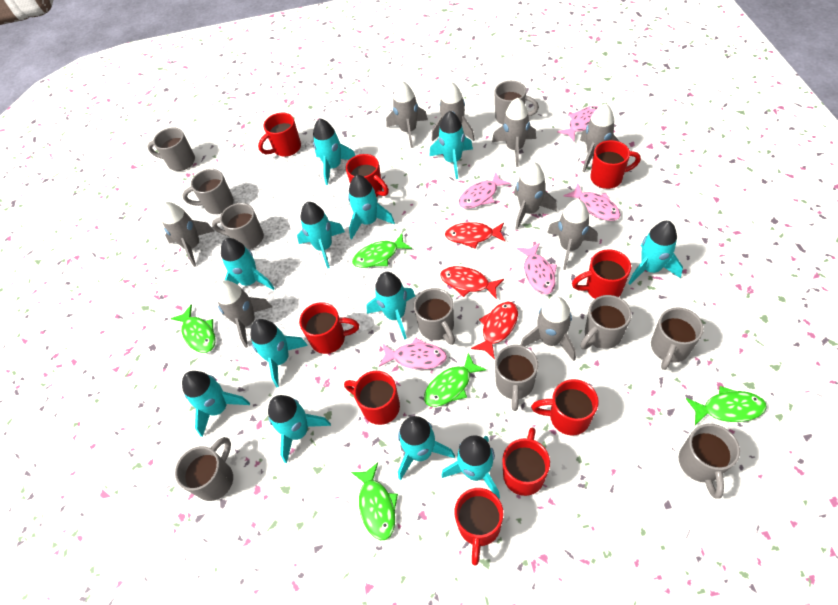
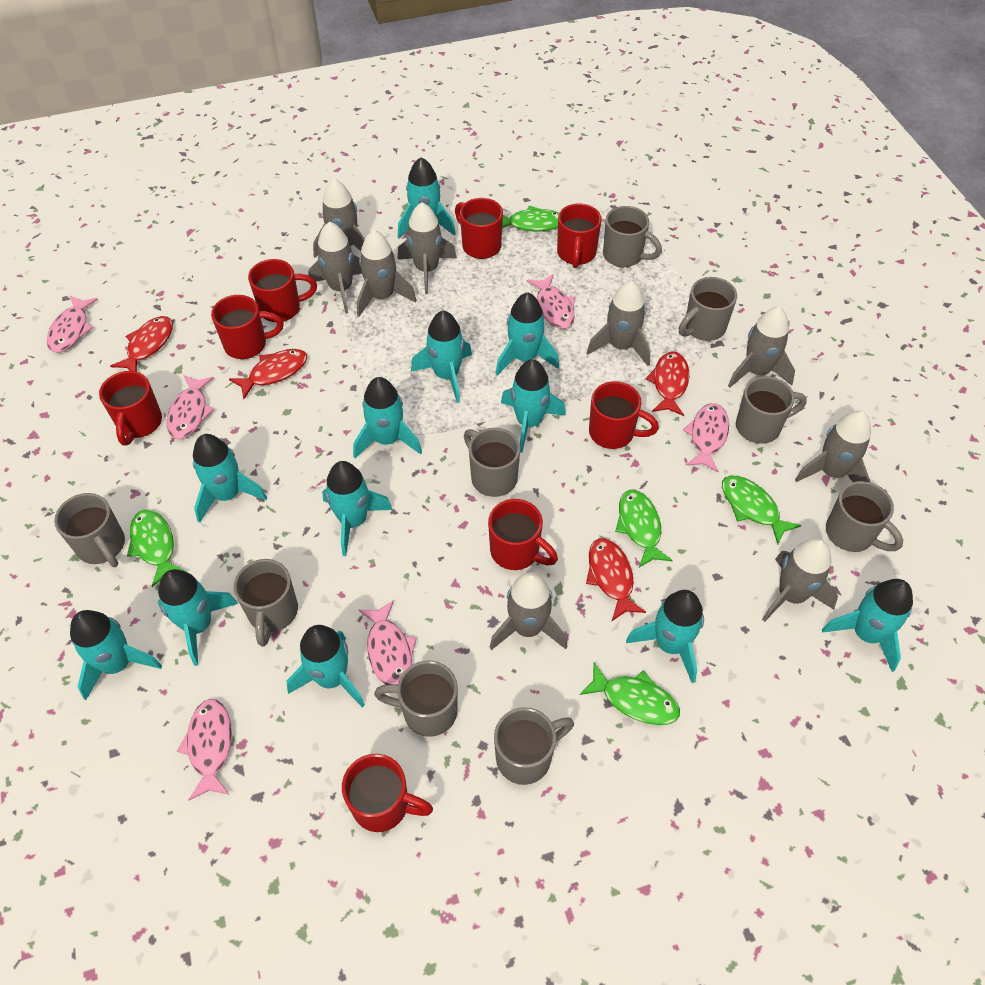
grey mug: 10 -> 9
pink fish: 5 -> 6
red fish: 3 -> 4
red mug: 9 -> 8

